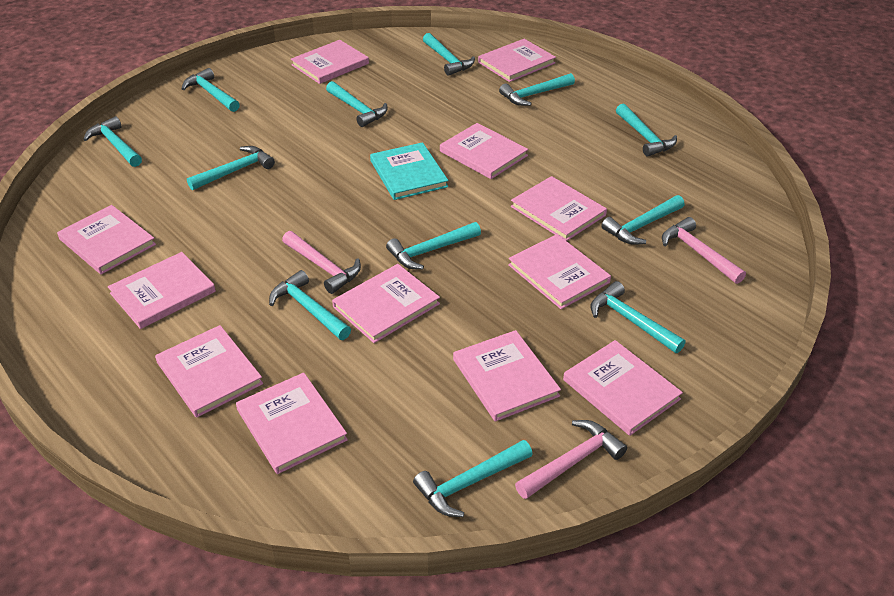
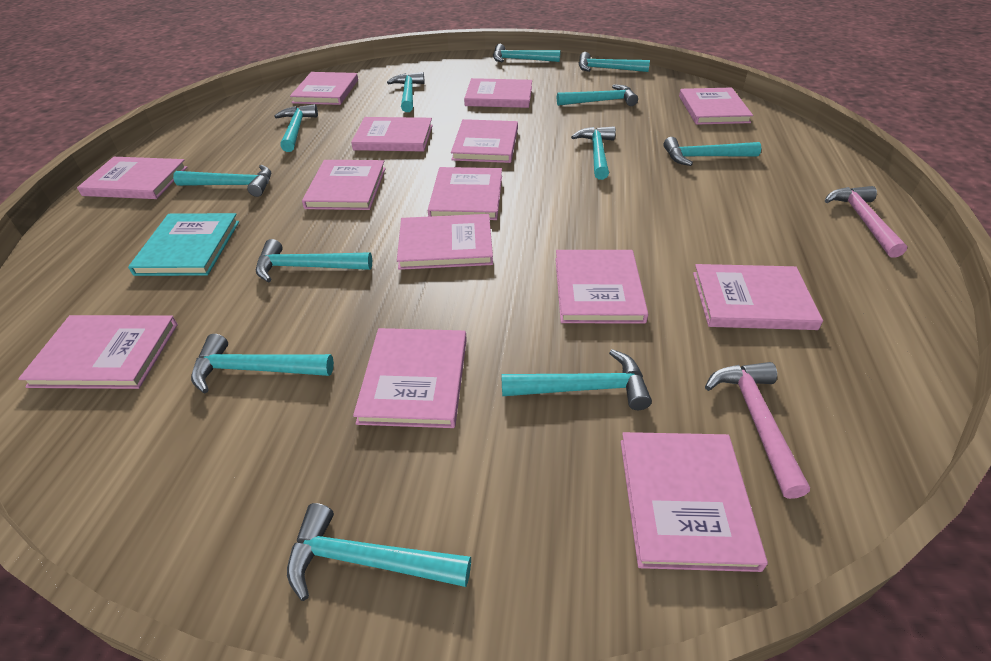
pink book: 12 -> 14
pink hammer: 3 -> 2

